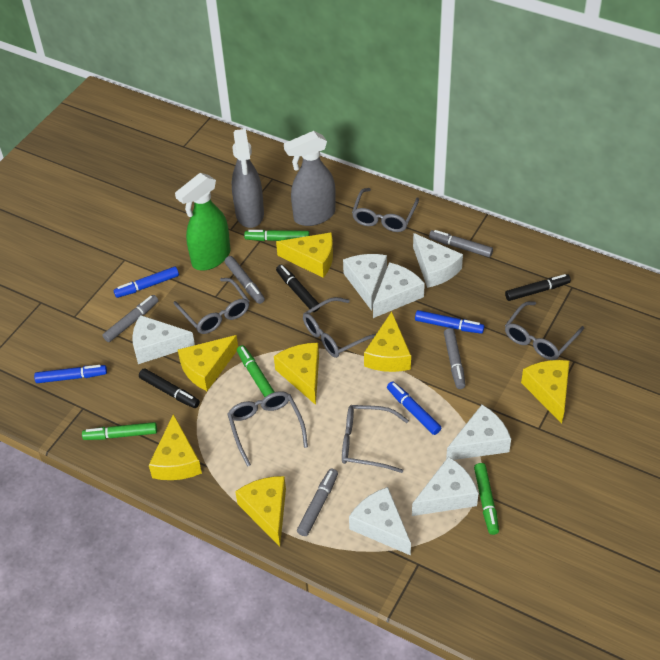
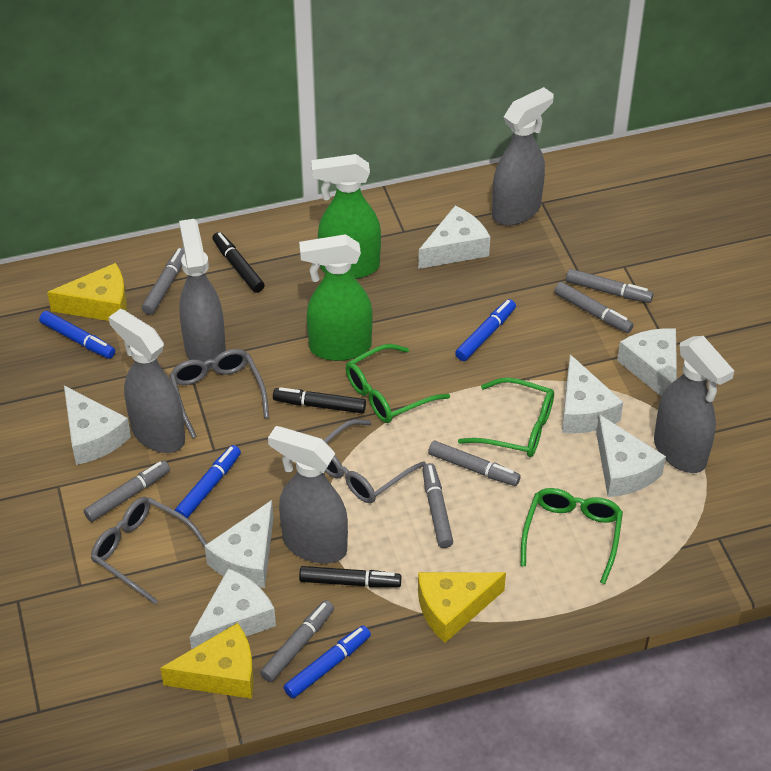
green glasses: 0 -> 3
green marker: 4 -> 0
green spray bottle: 1 -> 2
grey glasses: 6 -> 3
grey marker: 5 -> 7
grey spray bottle: 2 -> 5
yellow cheese: 7 -> 3

